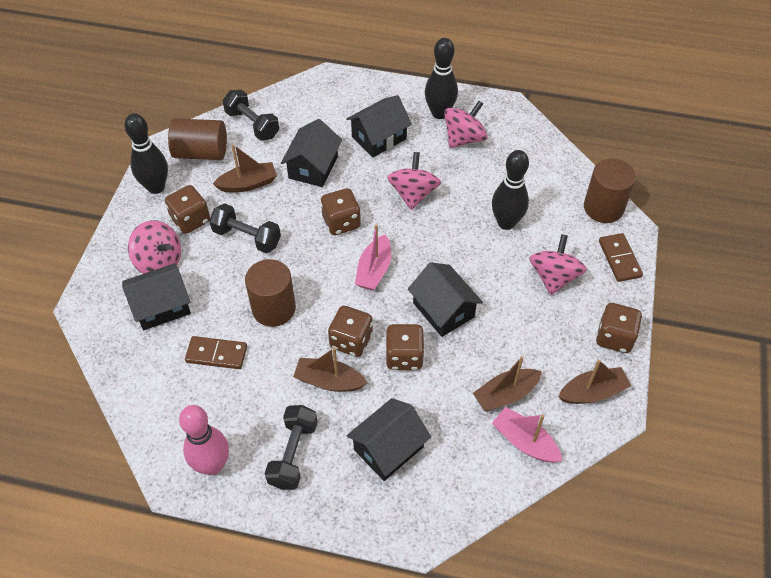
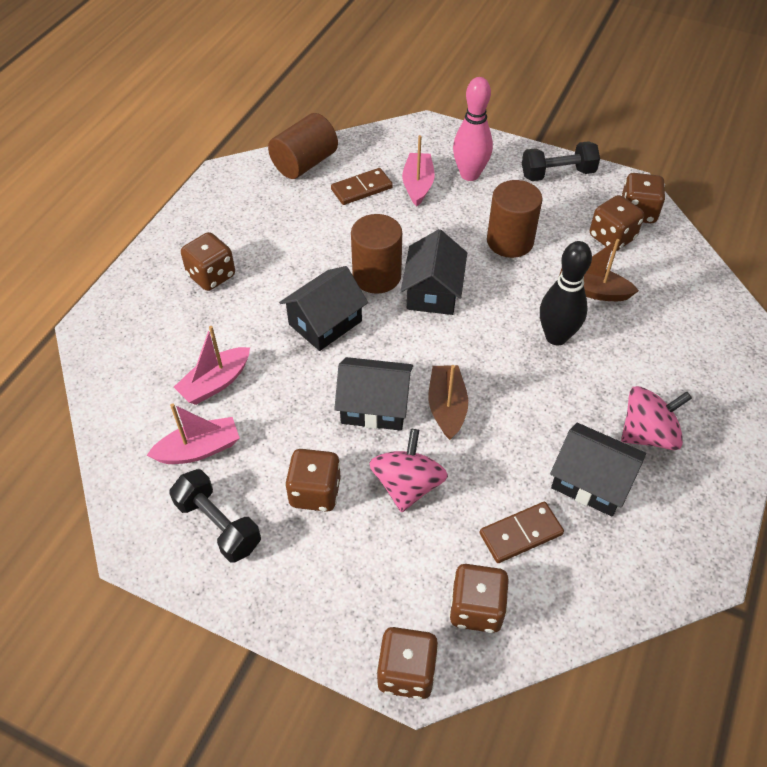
black bowling pin: 3 -> 1
black dumbbell: 3 -> 2
black house: 5 -> 4
brown boat: 4 -> 2
brown dice: 5 -> 6
pink boat: 2 -> 3
pink spinning top: 4 -> 2

